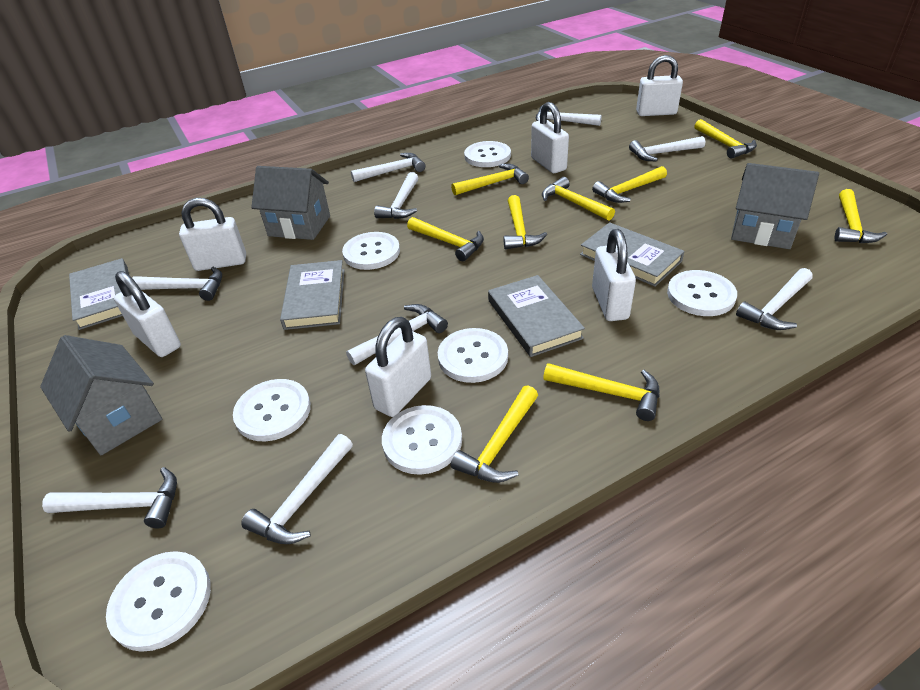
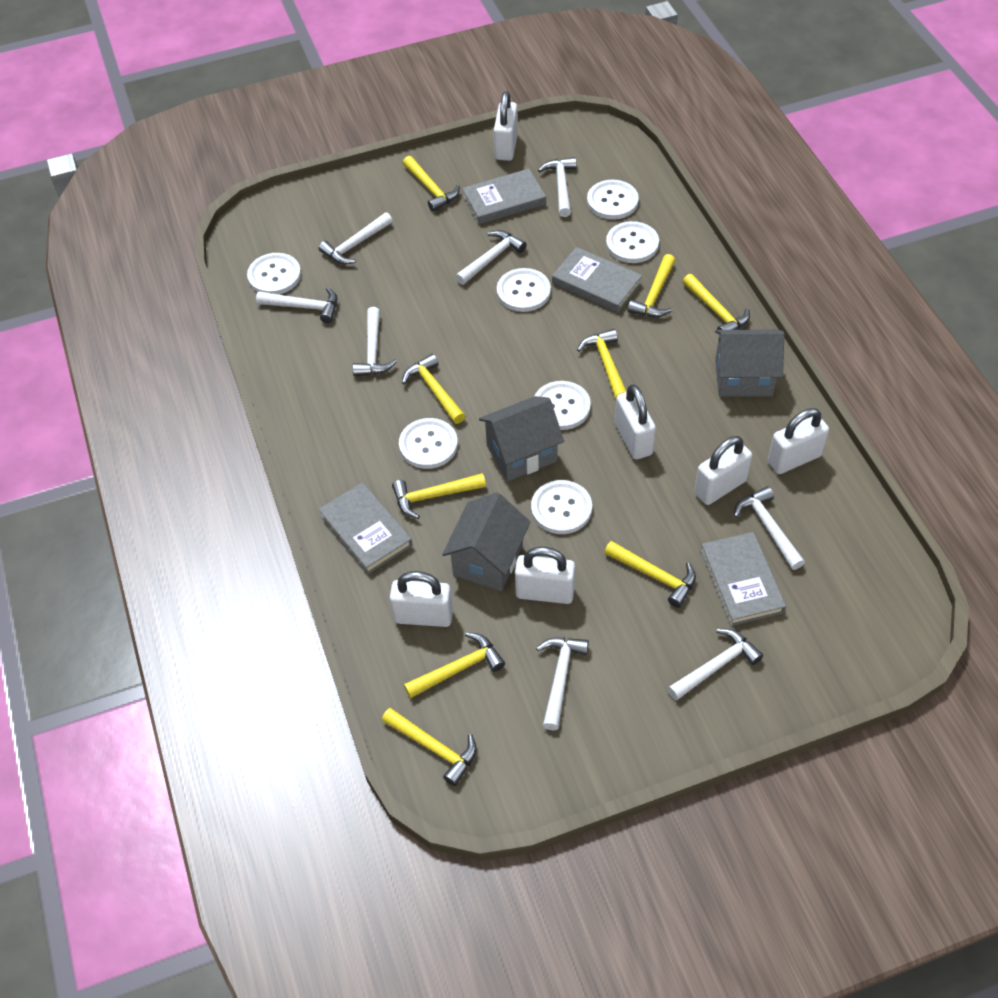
white hammer: 9 -> 8

